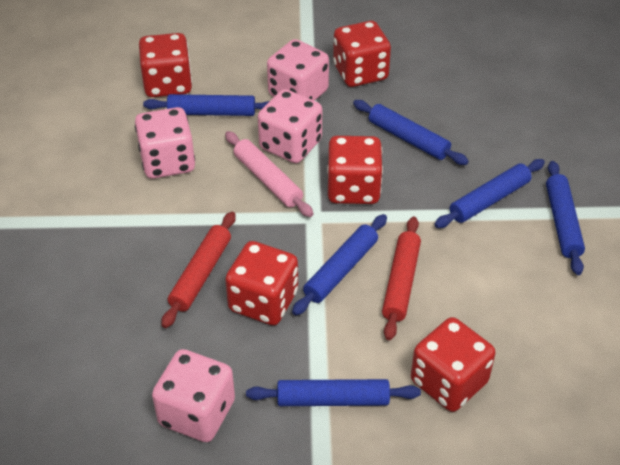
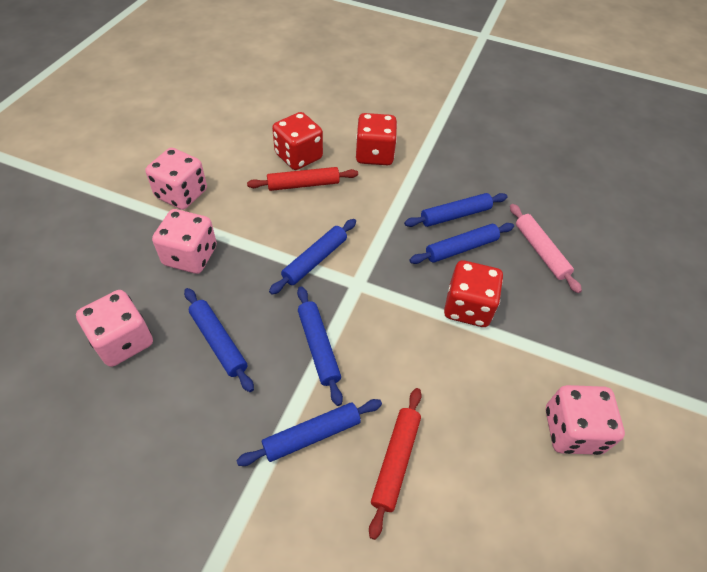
red dice: 5 -> 3

